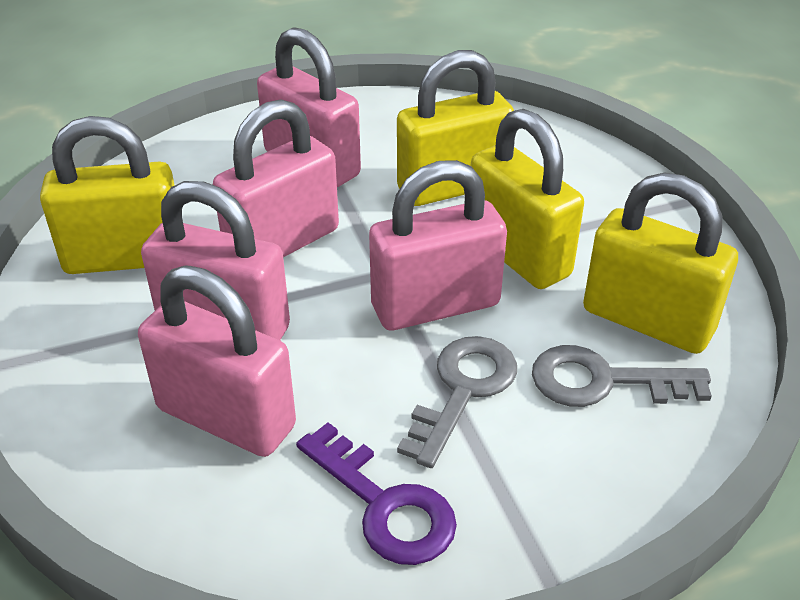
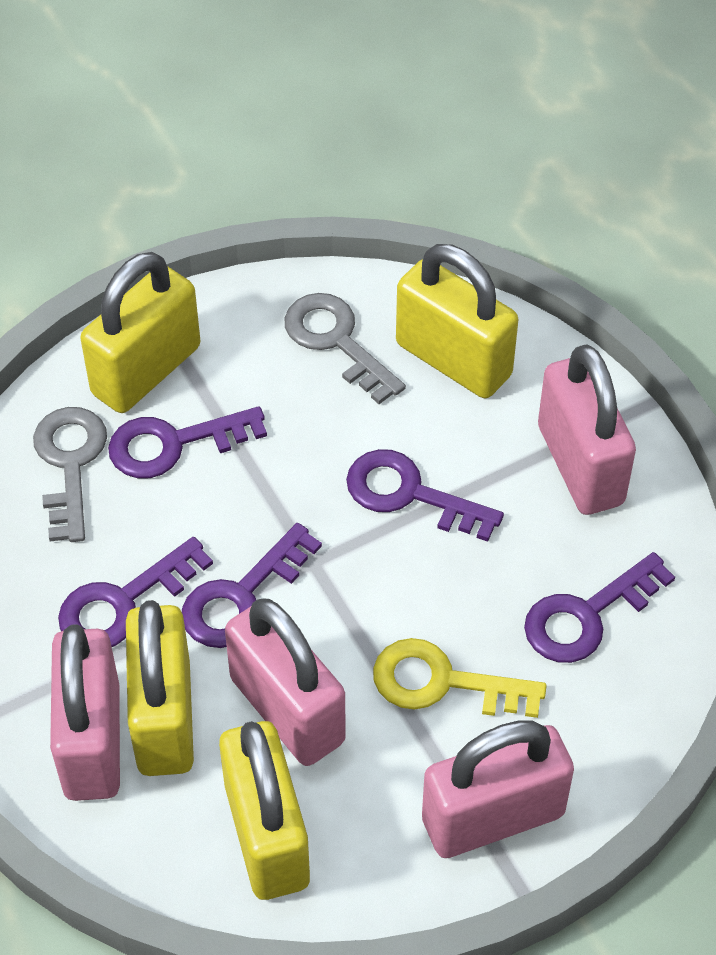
pink padlock: 5 -> 4
purple key: 1 -> 5
yellow key: 0 -> 1

